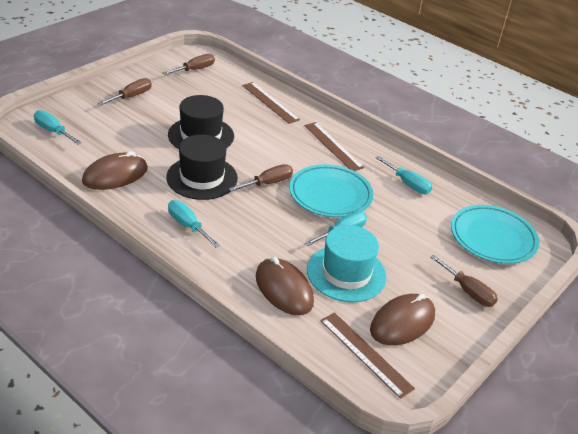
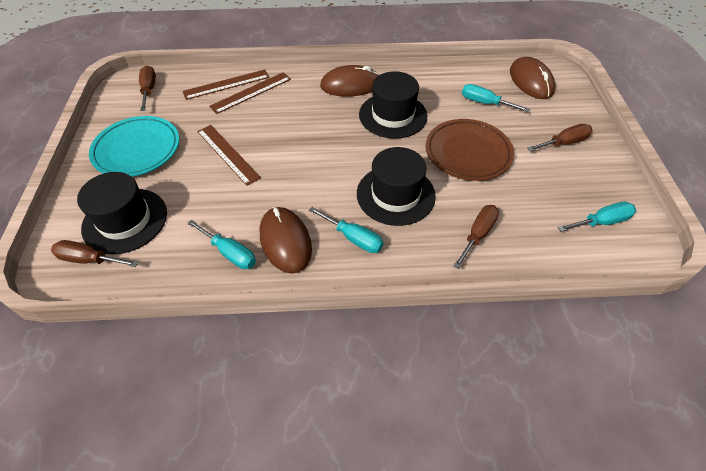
black hat: 2 -> 3
brown plate: 0 -> 1
turquoise hat: 1 -> 0
turquoise plate: 2 -> 1

